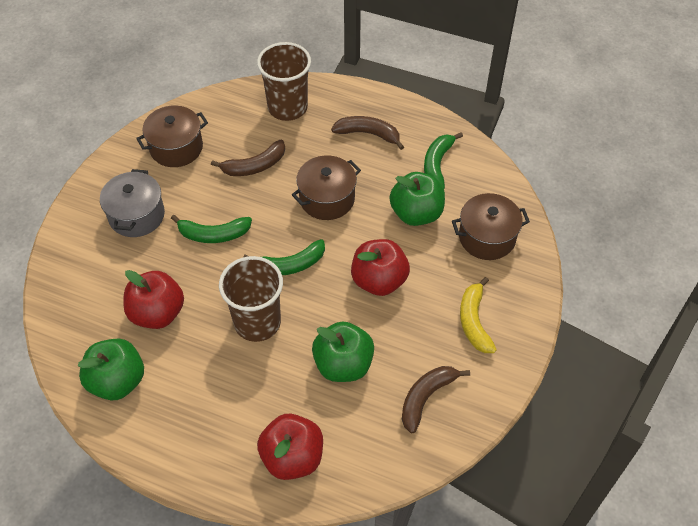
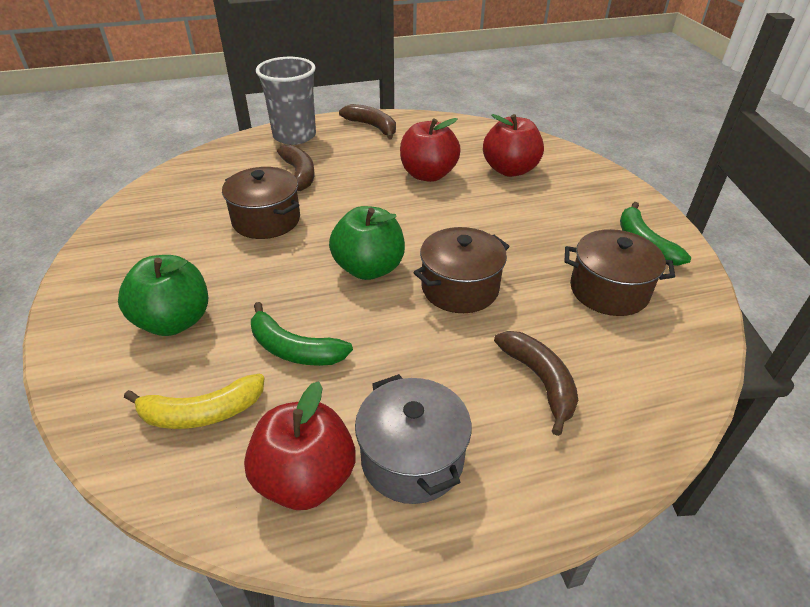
brown cup: 2 -> 0
green apple: 3 -> 2
green banana: 3 -> 2
grey cup: 0 -> 1

